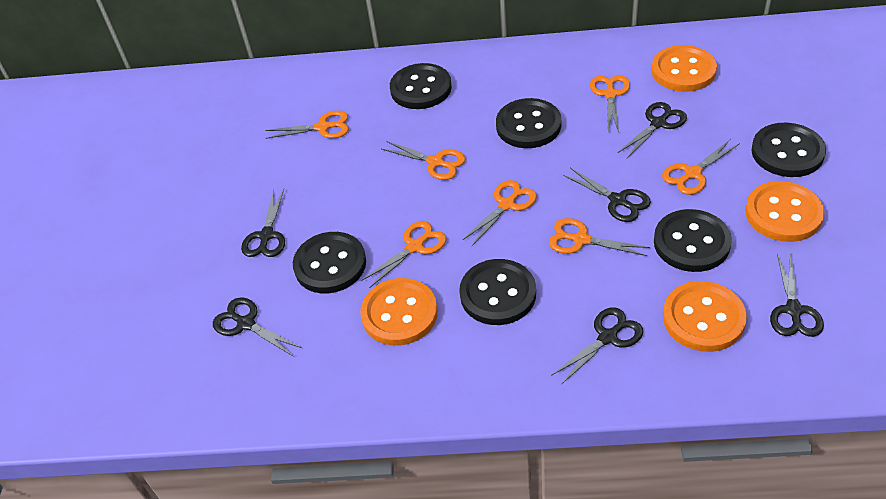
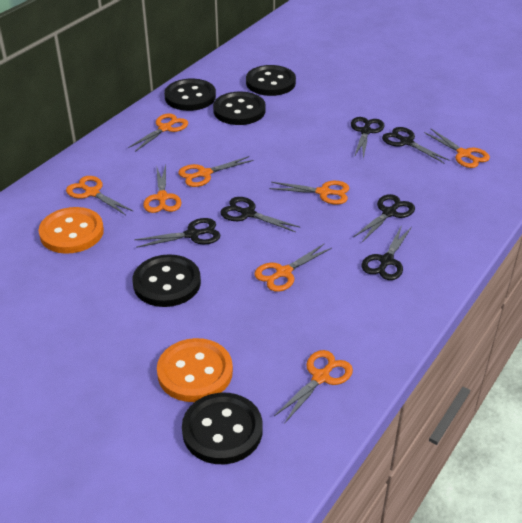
black button: 6 -> 5
orange button: 4 -> 2
orange scissors: 7 -> 8

